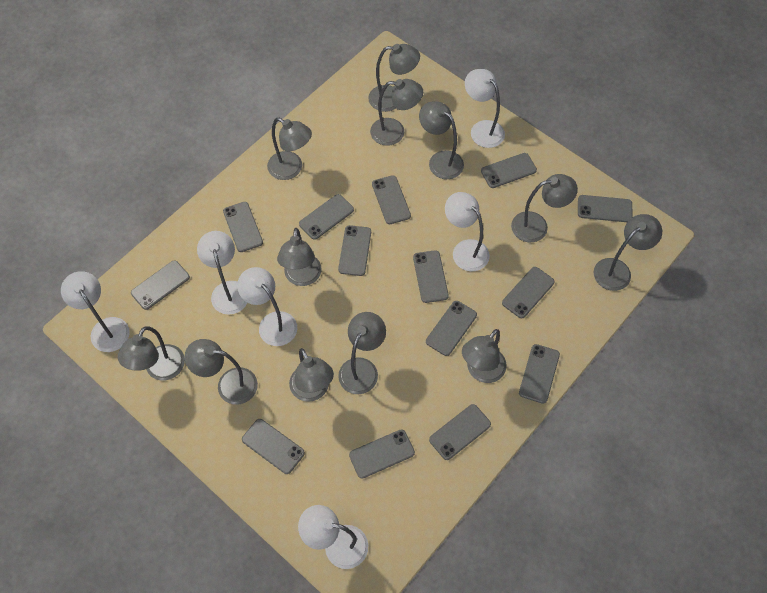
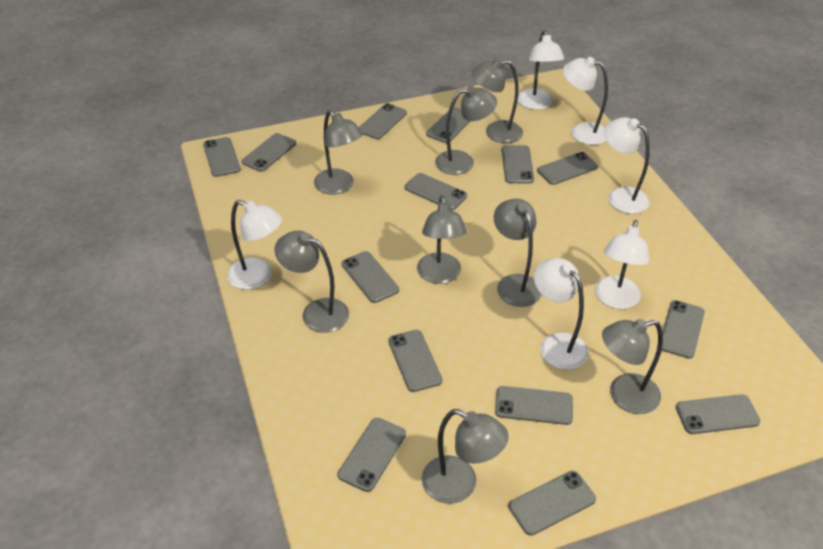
grey lamp: 12 -> 8

